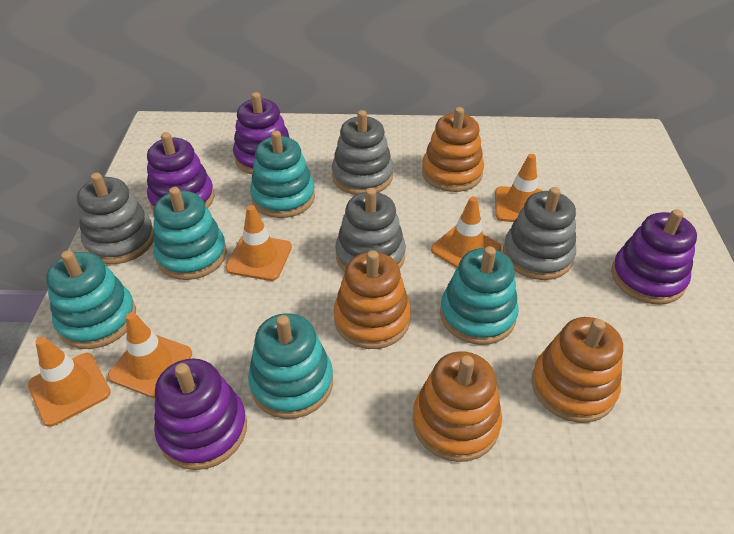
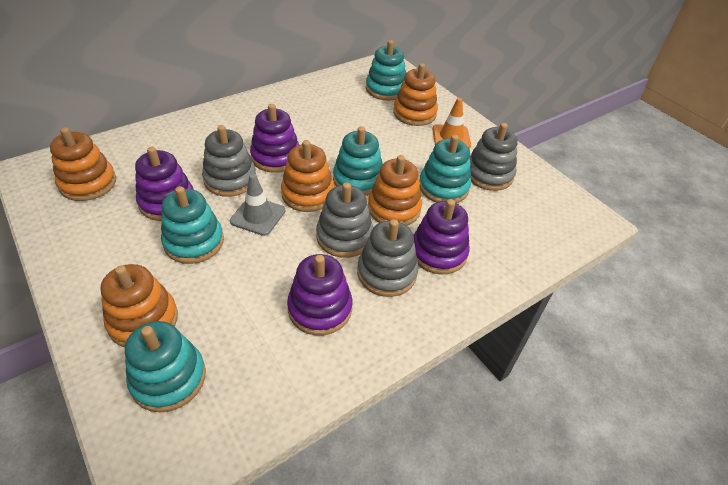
grey traffic cone: 0 -> 1
orange stacking toy: 4 -> 5
orange traffic cone: 5 -> 1

